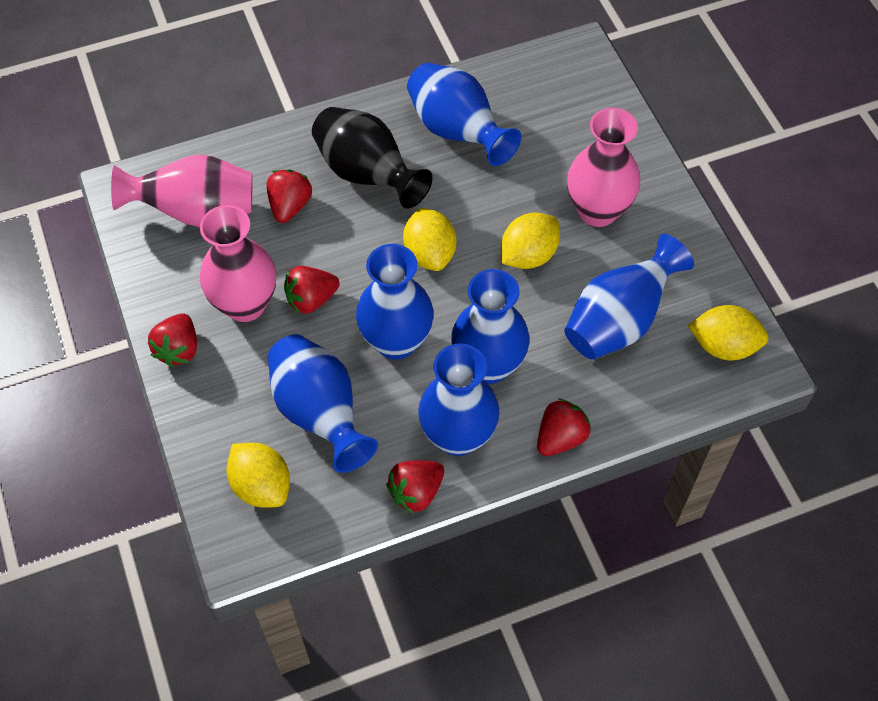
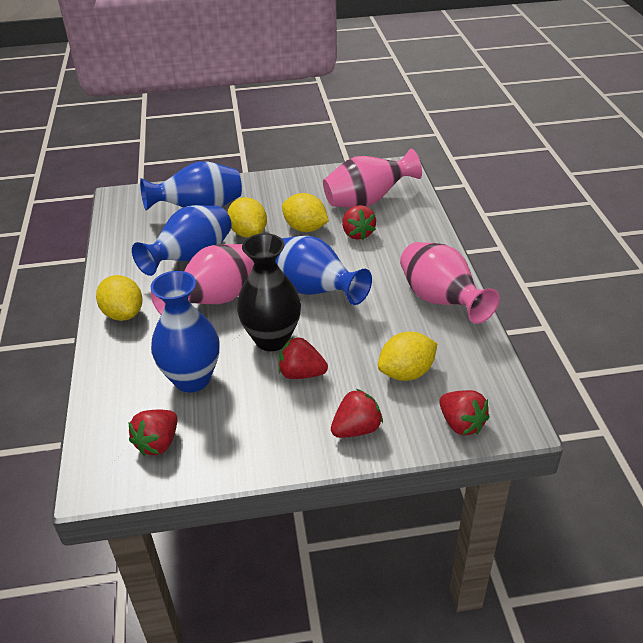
blue vase: 6 -> 4

